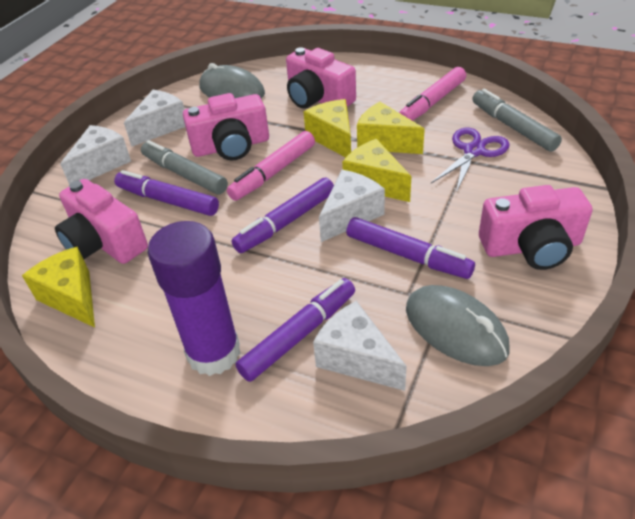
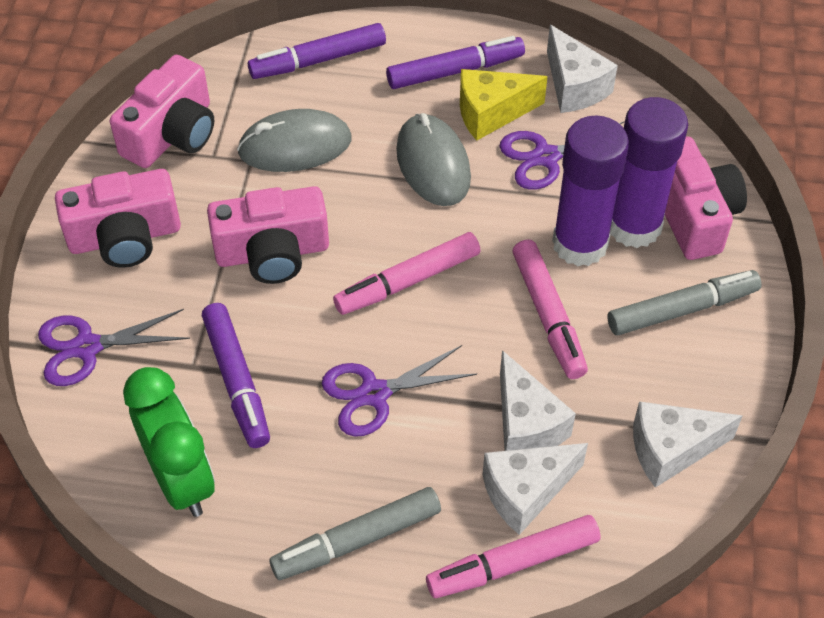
green clock: 0 -> 1
pink marker: 2 -> 3
purple glue stick: 1 -> 2
purple marker: 4 -> 3
purple scissors: 1 -> 3
yellow cheese: 4 -> 1

